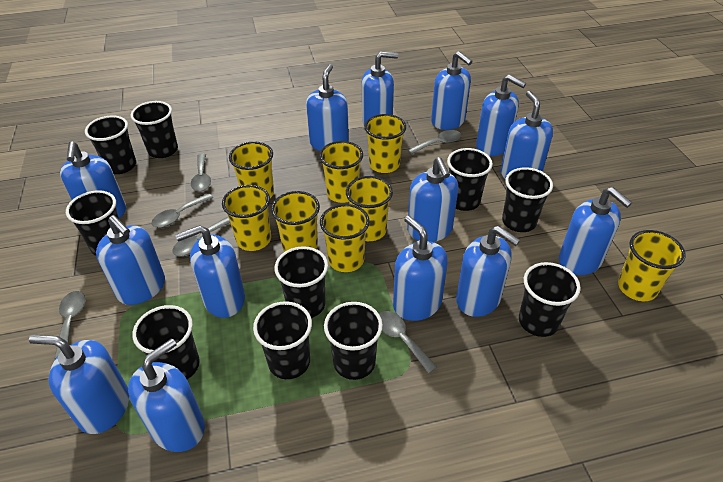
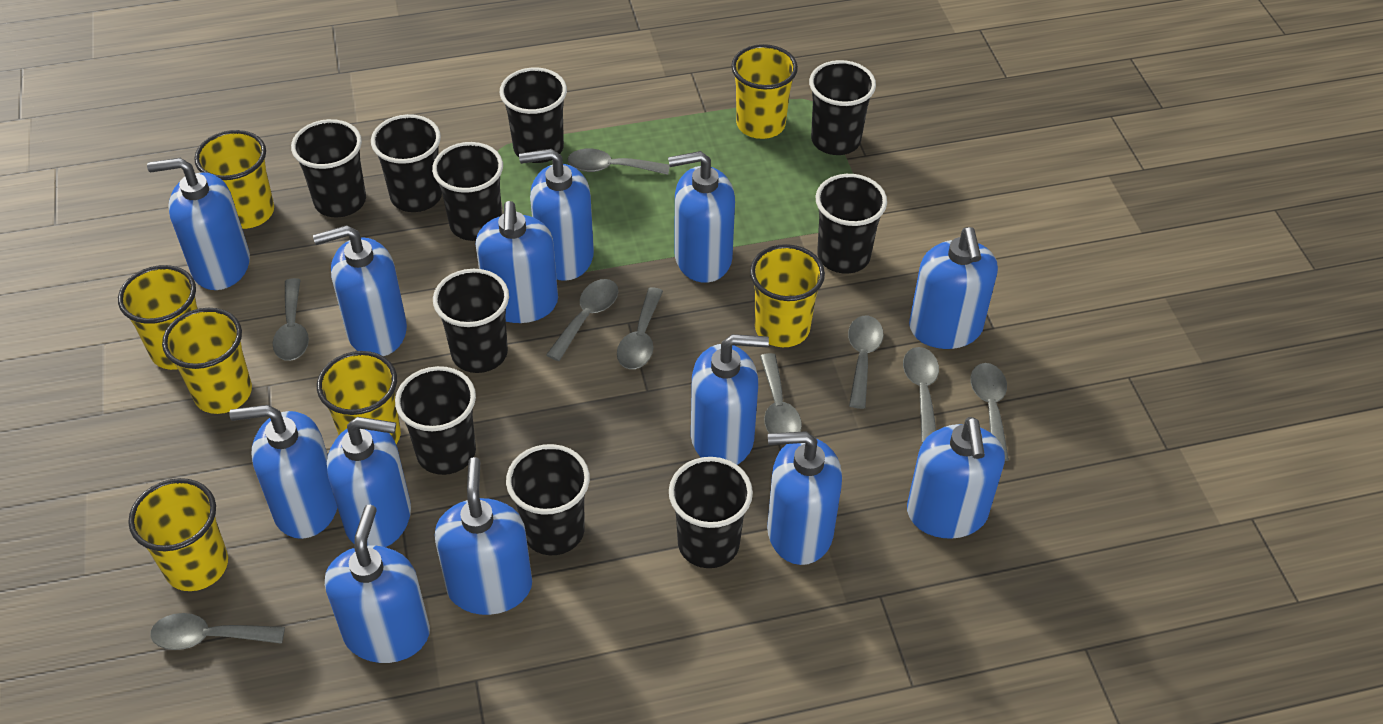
blue soap dispenser: 14 -> 13
grey spoon: 6 -> 9
yellow cup: 8 -> 7

